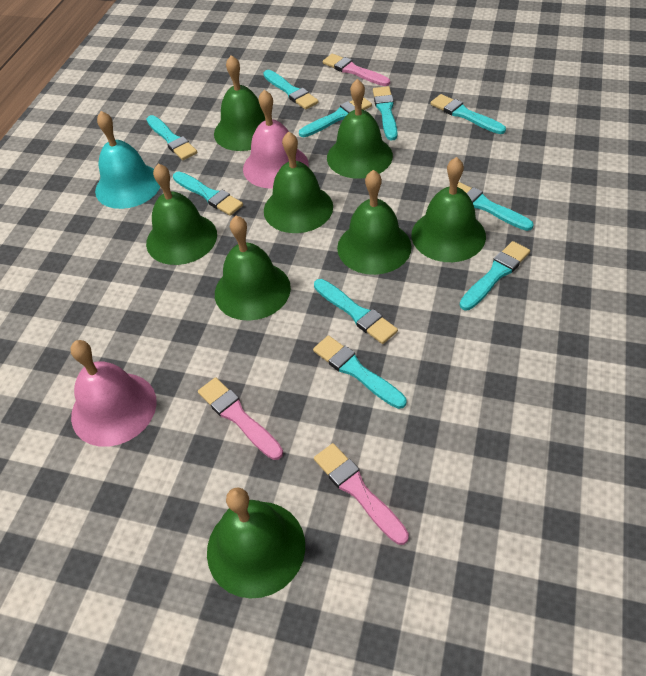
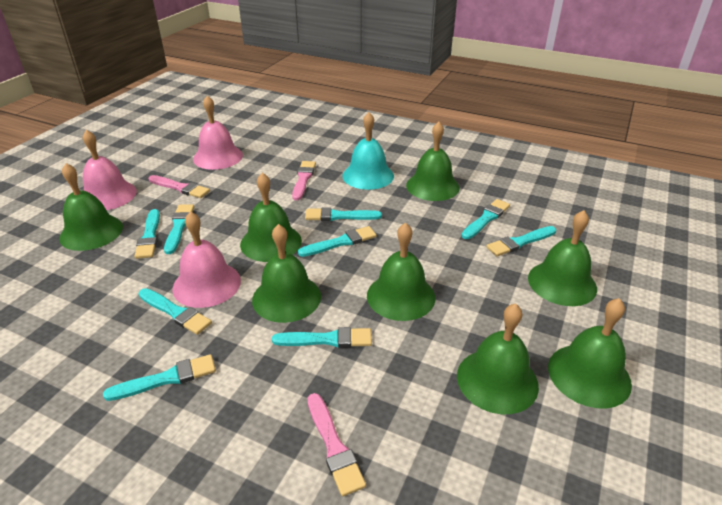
pink bell: 2 -> 3
turquoise brush: 10 -> 9

